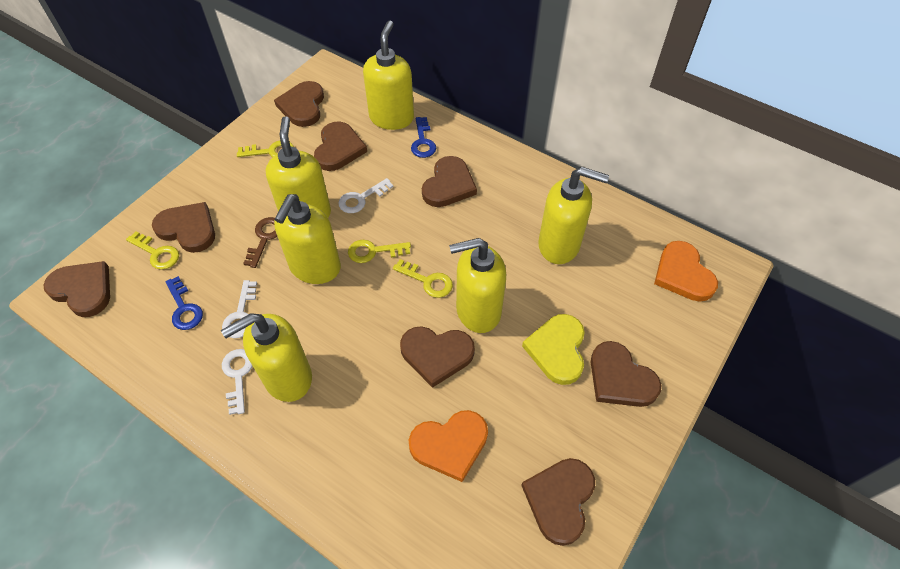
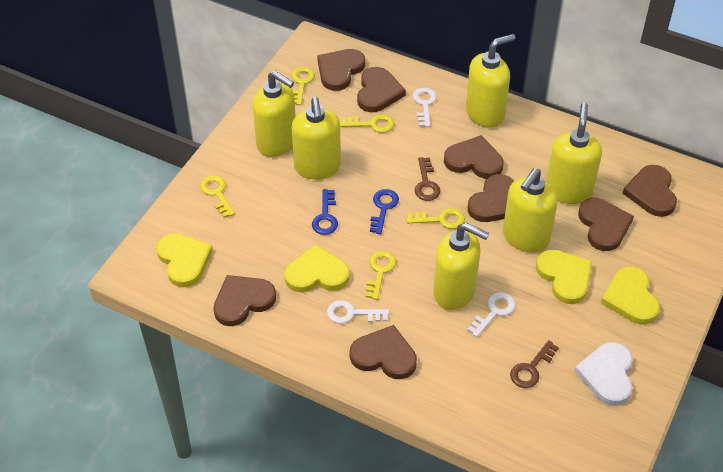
brown key: 1 -> 2
orange heart: 2 -> 0
white heart: 0 -> 1
yellow heart: 1 -> 4
yellow key: 4 -> 5

